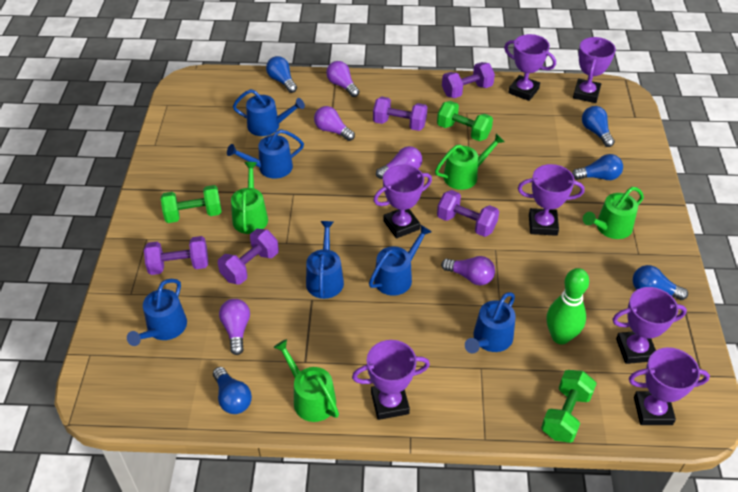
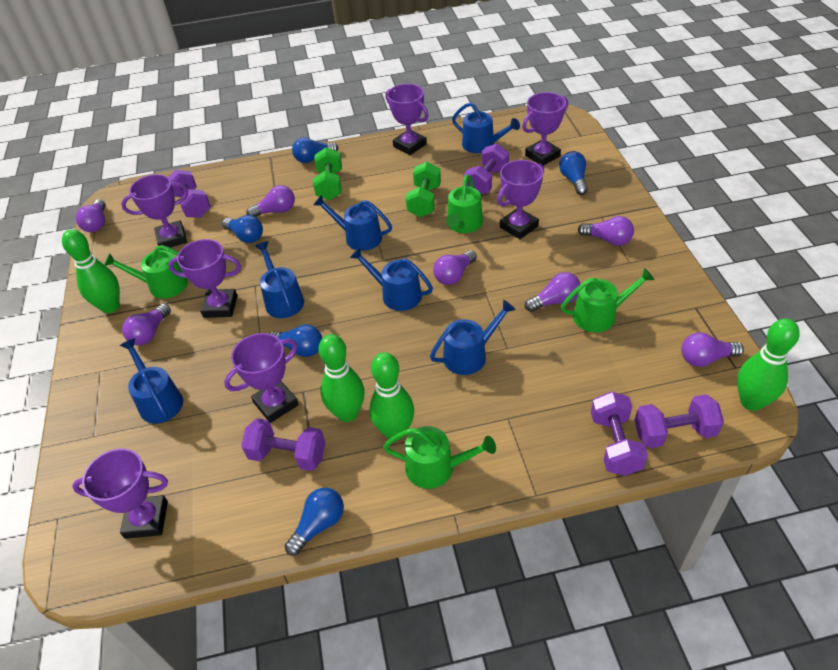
green bowling pin: 1 -> 4
green dumbbell: 3 -> 2
purple light bulb: 5 -> 7

